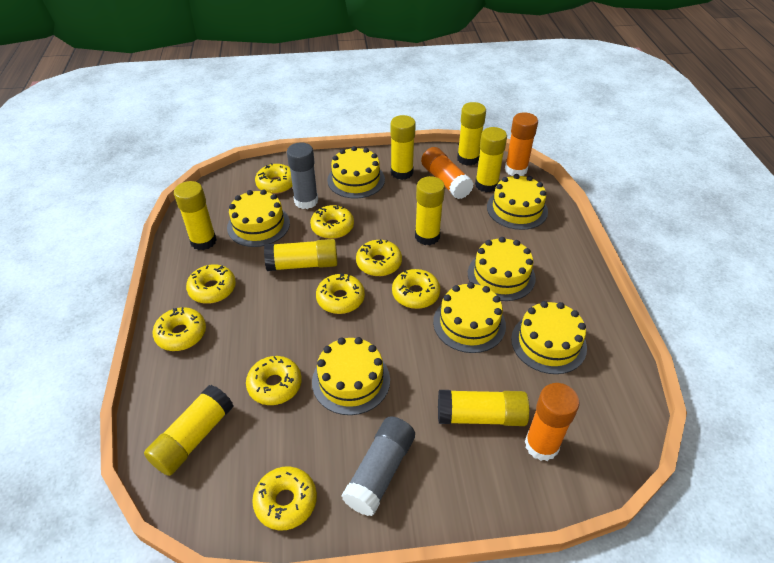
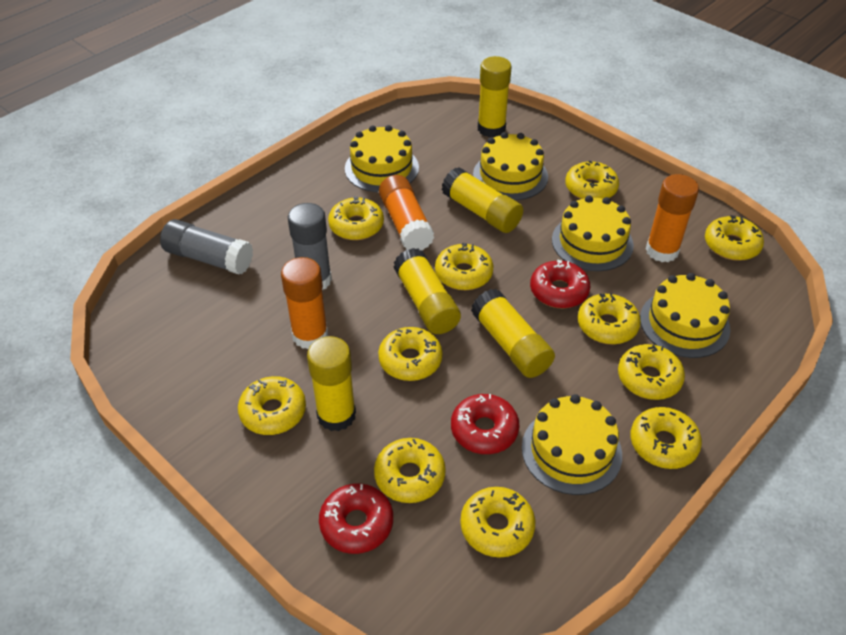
red donut: 0 -> 3
yellow cake: 7 -> 5
yellow donut: 9 -> 11
yellow glue stick: 8 -> 5

